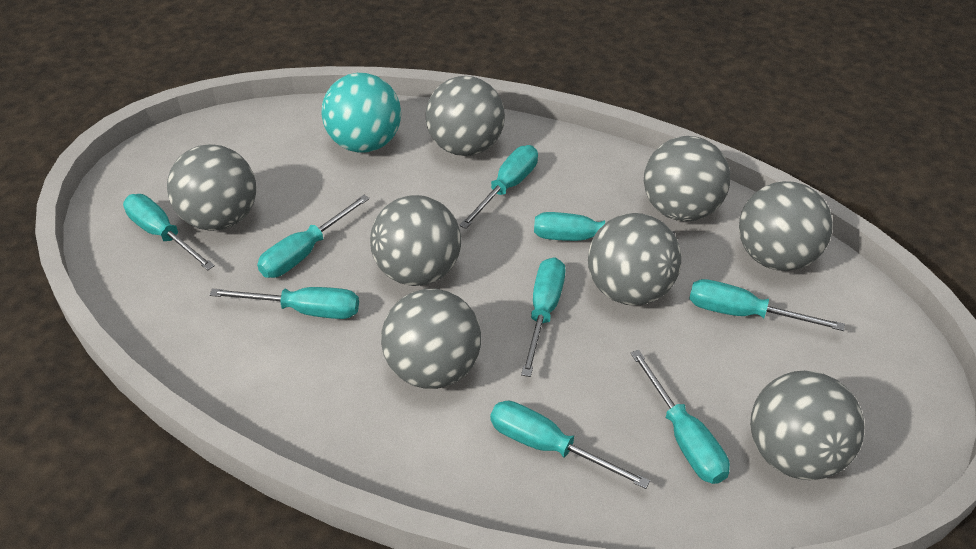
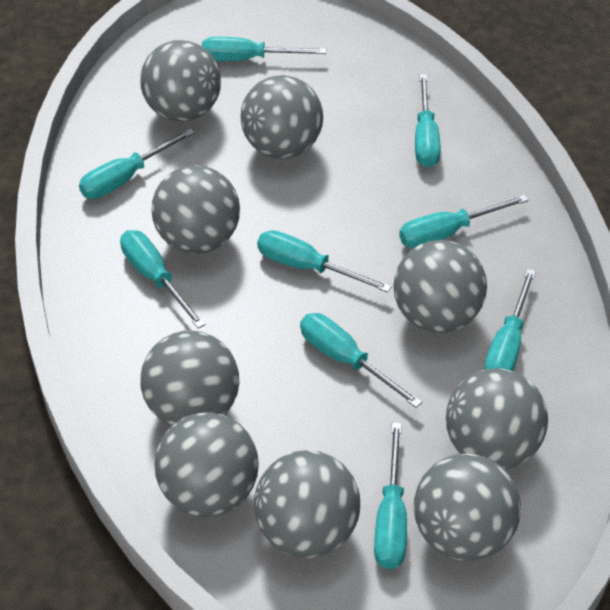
grey ball: 8 -> 9
turquoise ball: 1 -> 0

